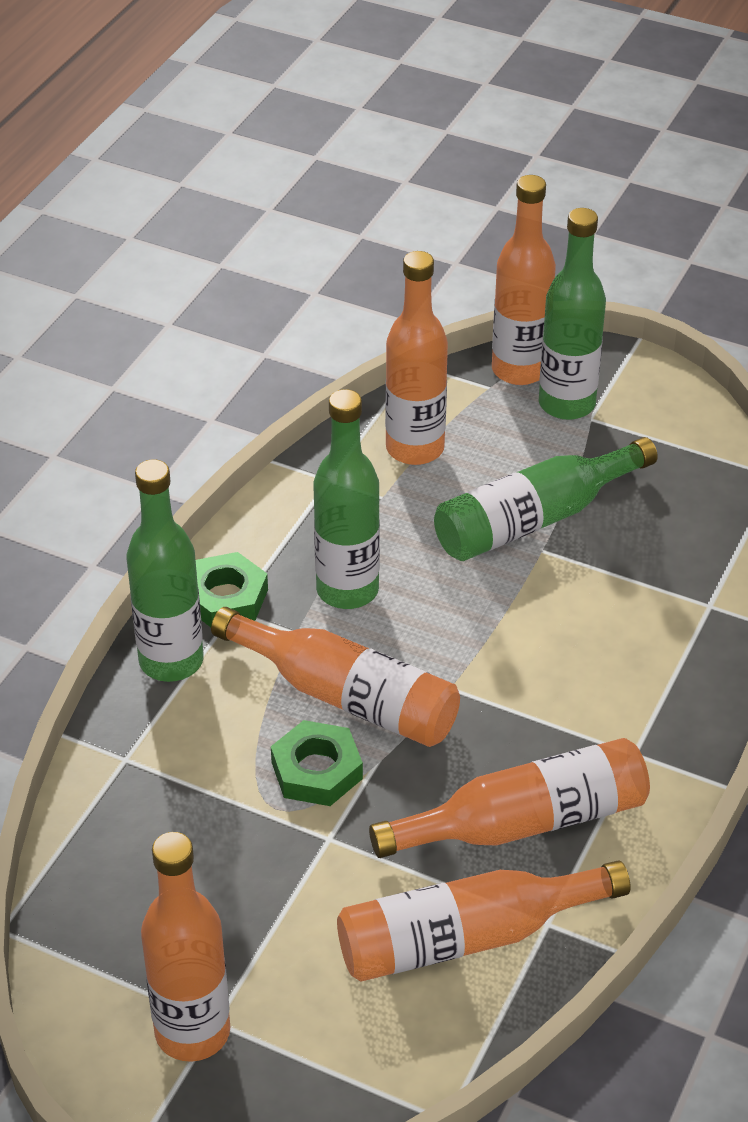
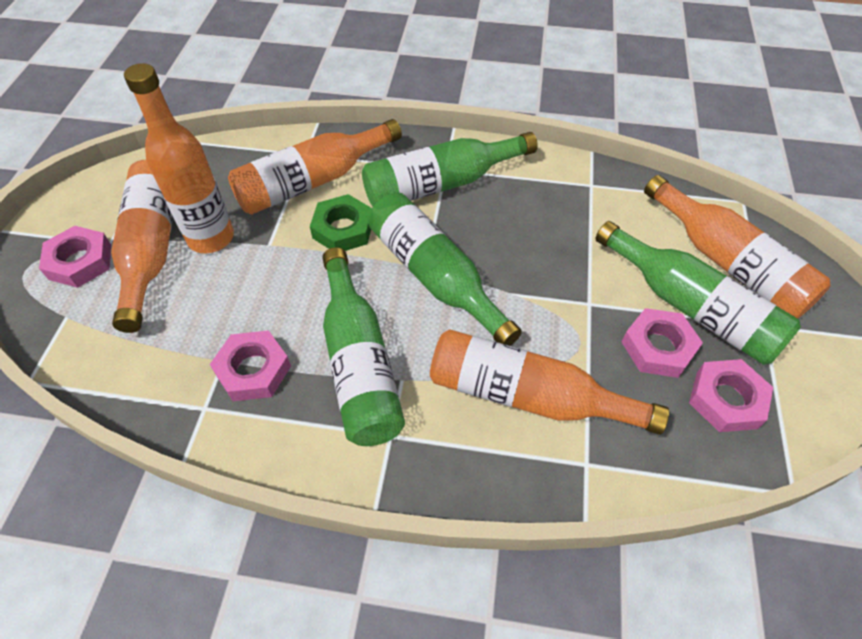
green nut: 2 -> 1
orange bottle: 6 -> 5
pink nut: 0 -> 4

